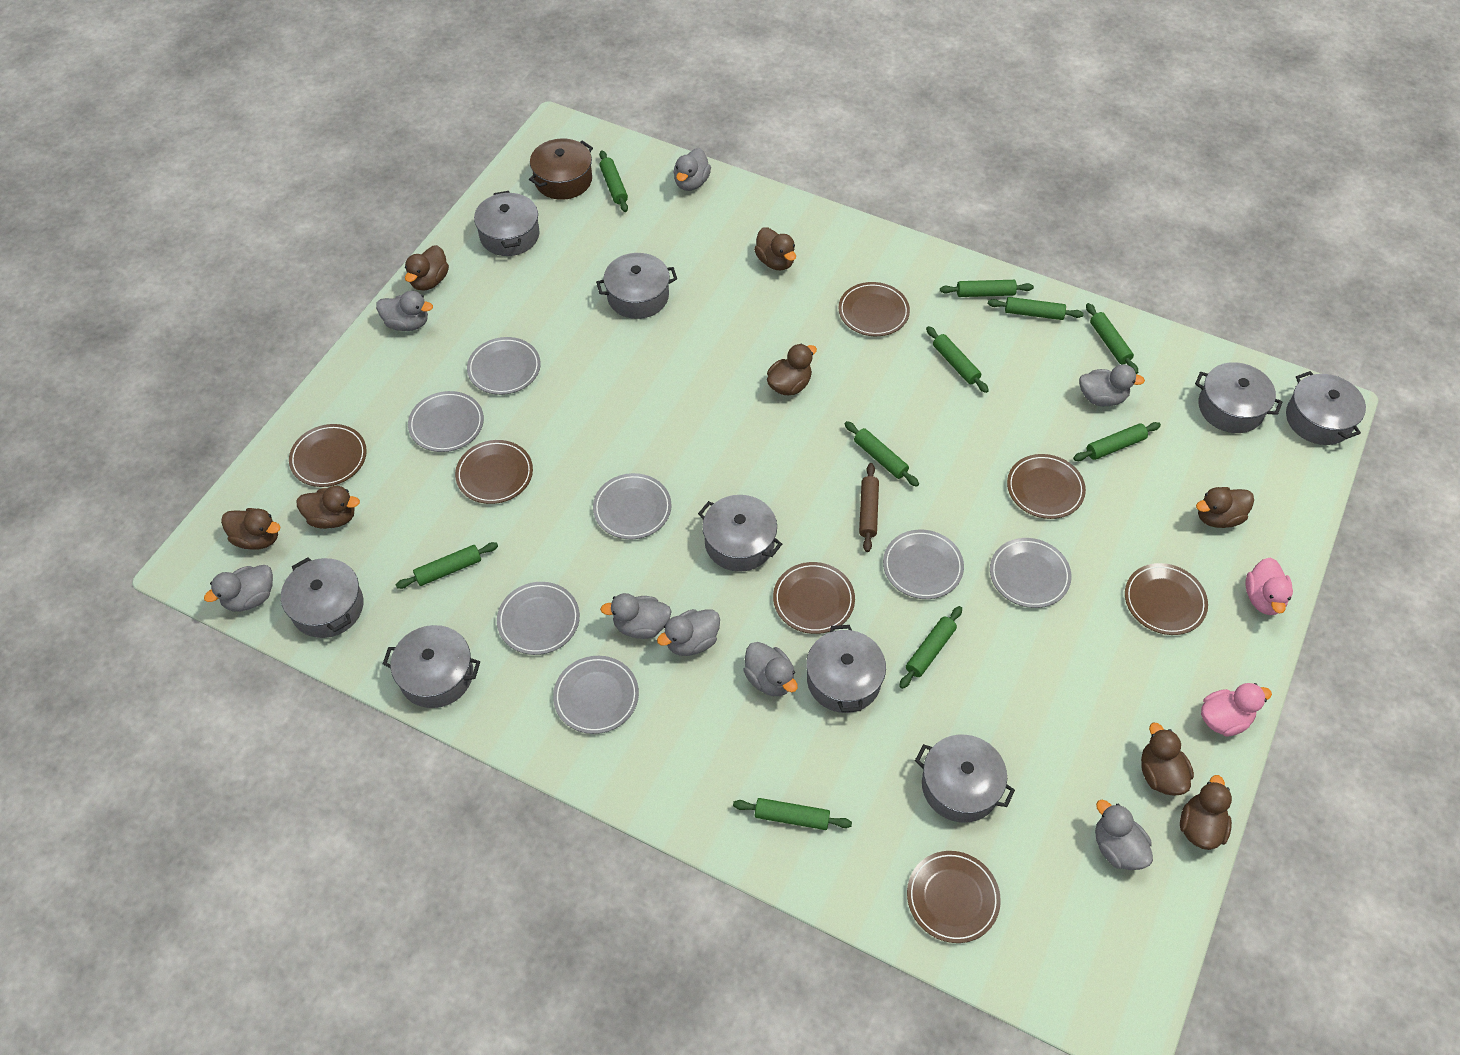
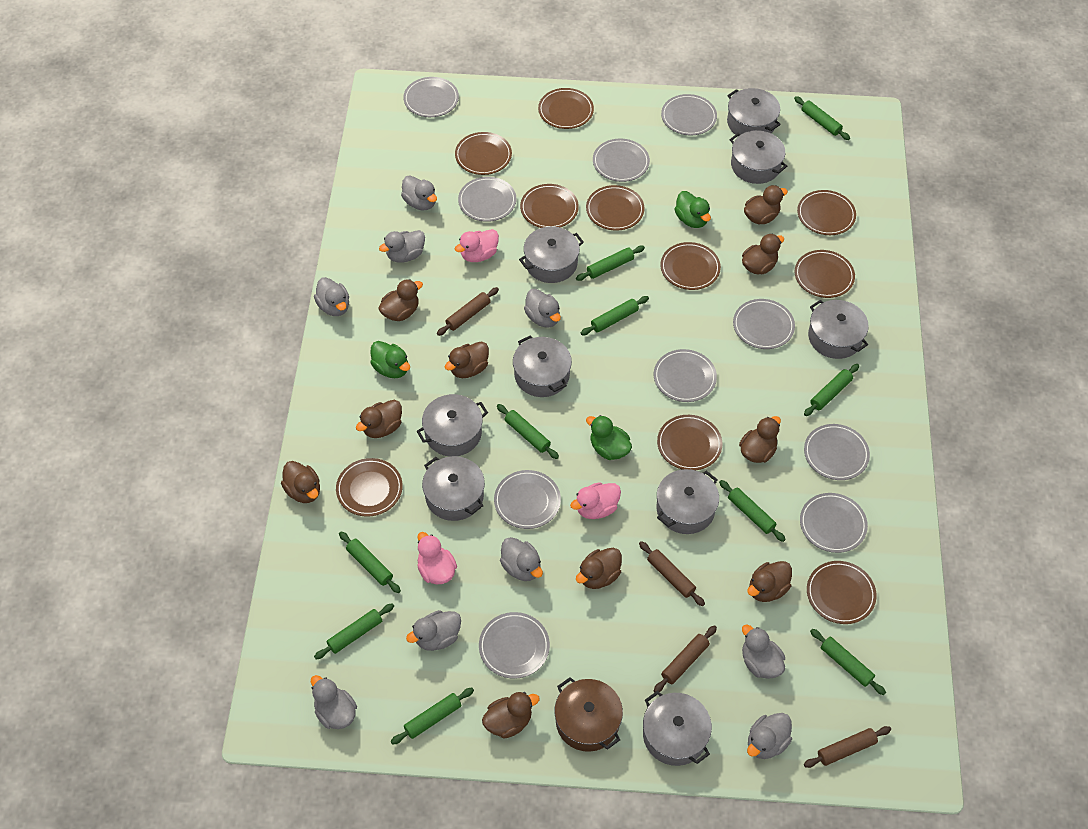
brown duck: 8 -> 10
brown plate: 7 -> 10
brown rolling pin: 1 -> 4
green duck: 0 -> 3
grey duck: 8 -> 9
grey plate: 7 -> 10
pink duck: 2 -> 3

